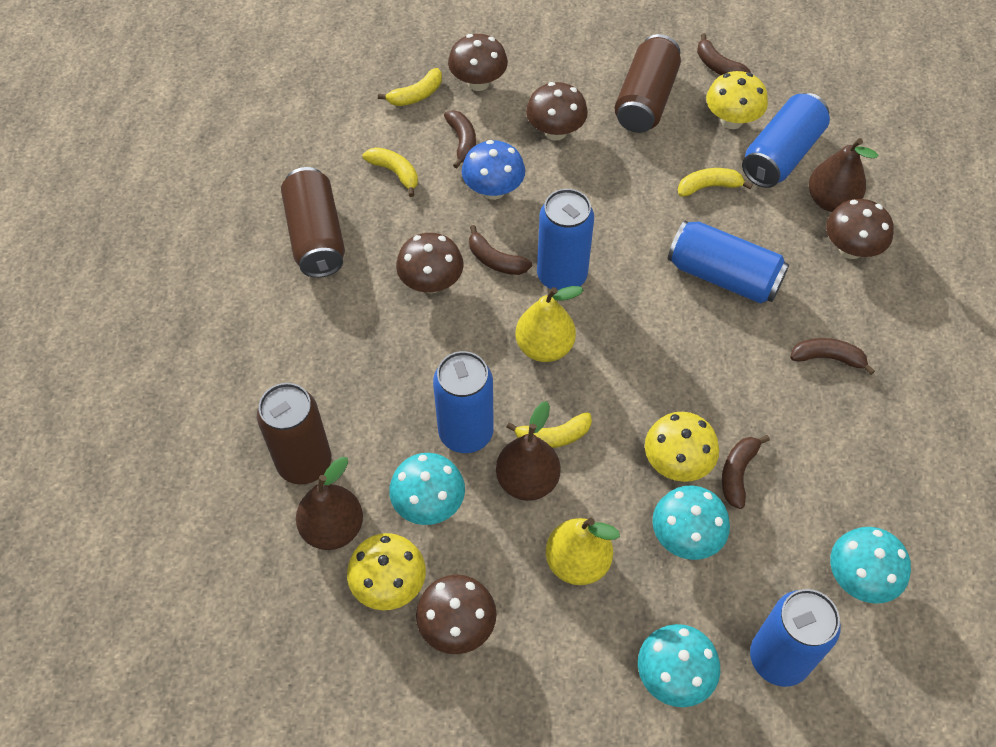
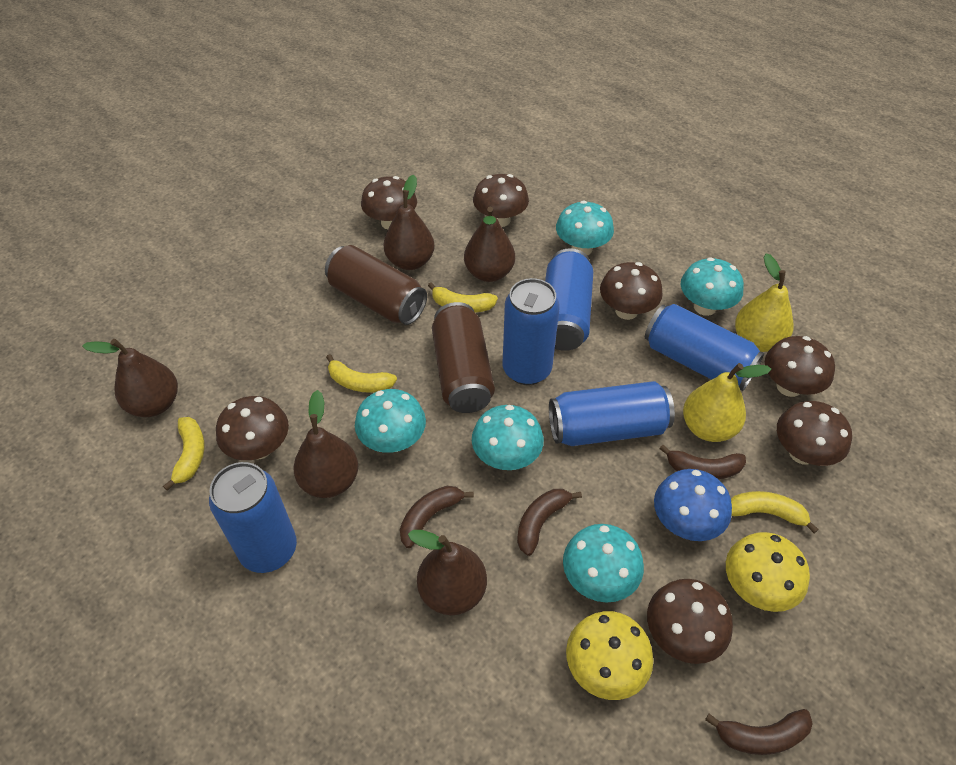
brown banana: 5 -> 4
brown can: 3 -> 2
brown mushroom: 5 -> 7
brown pear: 3 -> 5
turquoise mushroom: 4 -> 5
yellow mushroom: 3 -> 2

